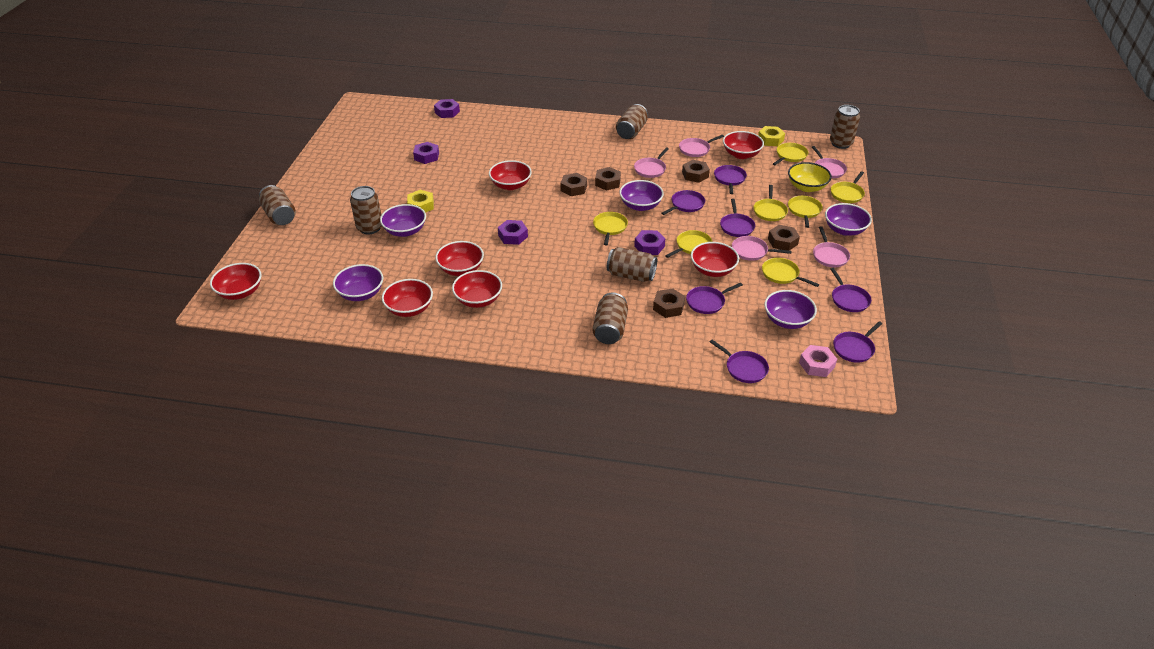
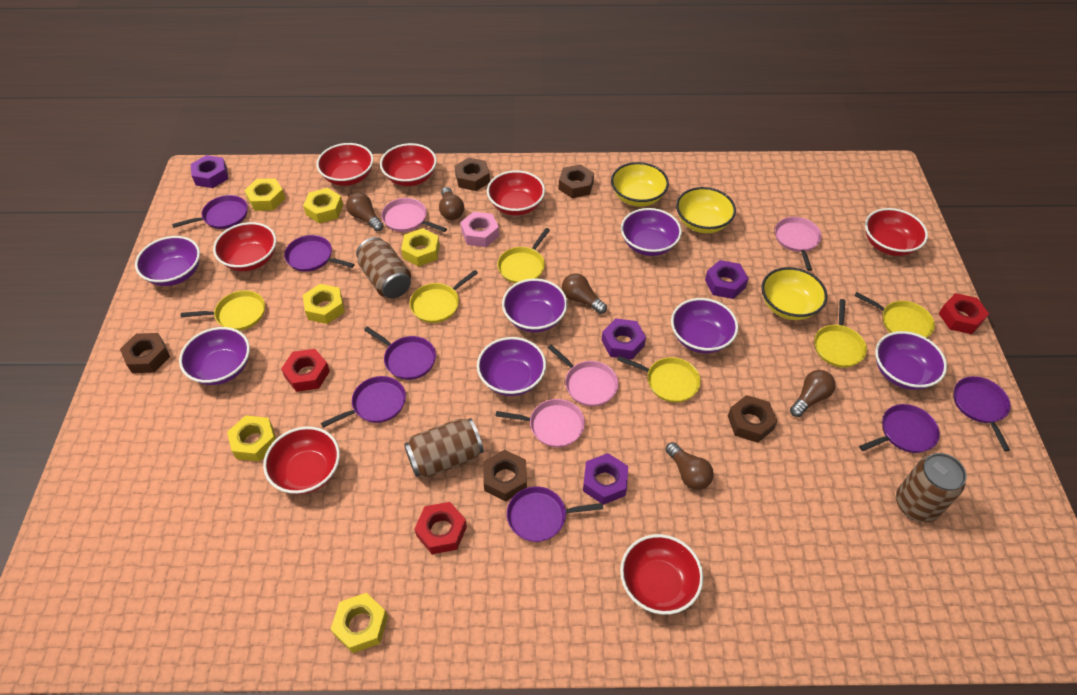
brown can: 6 -> 3
brown light bulb: 0 -> 5
pink pan: 5 -> 4
purple bowl: 5 -> 7
red nut: 0 -> 3
yellow bowl: 1 -> 3
yellow nut: 2 -> 6
yellow pan: 7 -> 6

